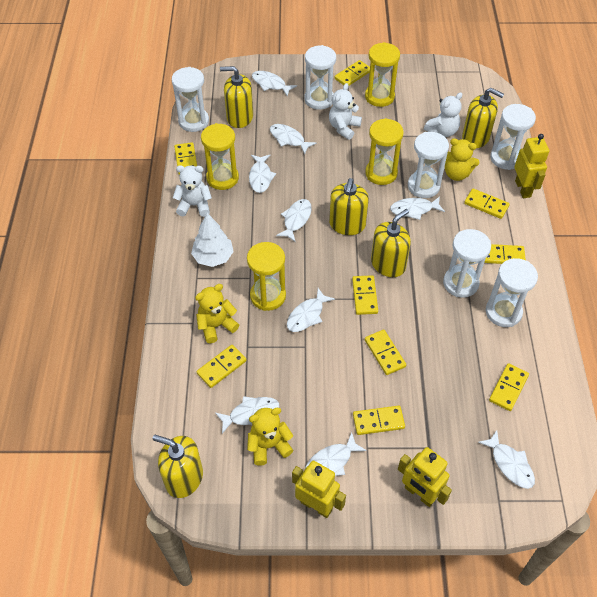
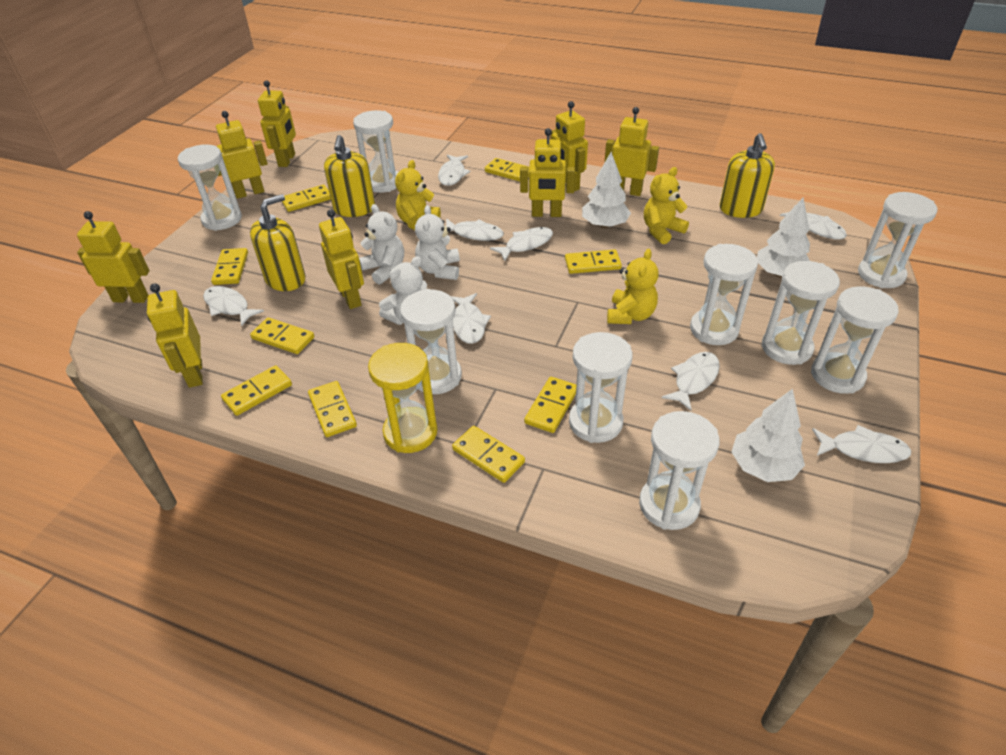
white fish: 9 -> 8
white hourglass: 6 -> 9
white tree: 1 -> 3
yellow hourglass: 4 -> 1
yellow robot: 3 -> 8
yellow soap dispenser: 5 -> 3

